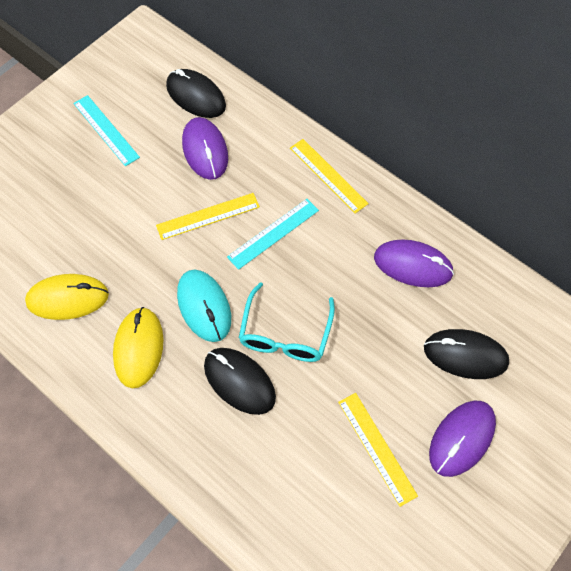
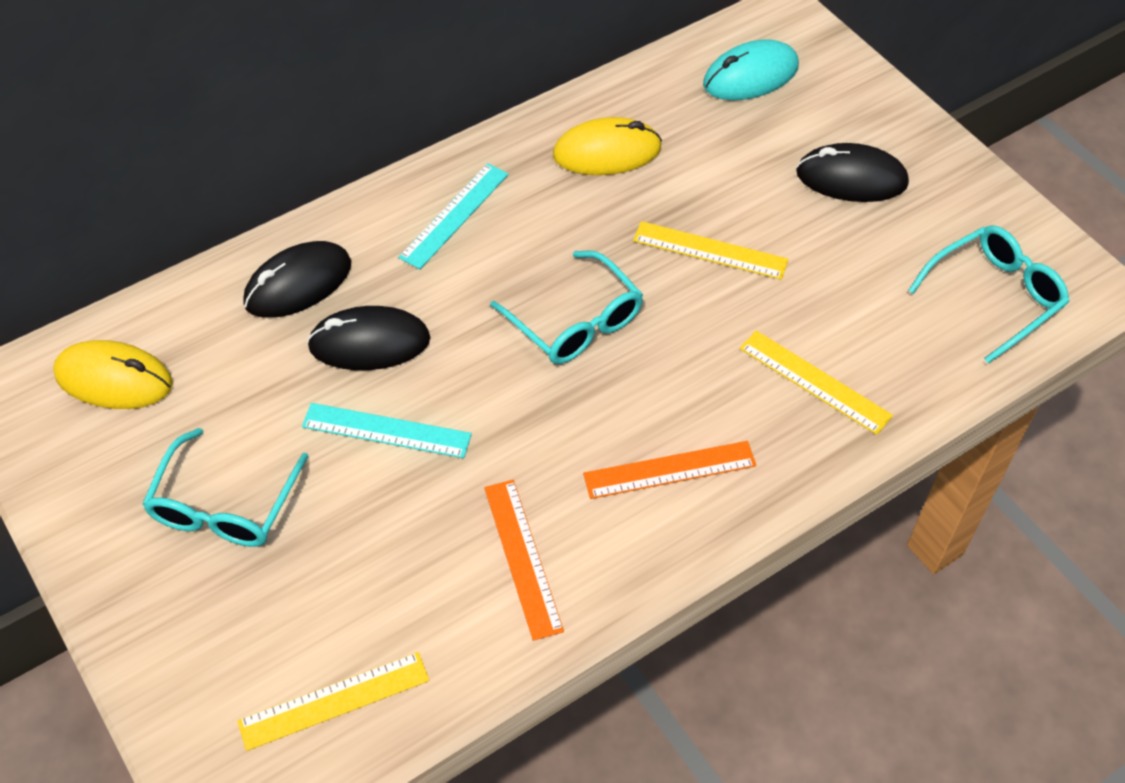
orange ruler: 0 -> 2
purple mouse: 3 -> 0
turquoise glasses: 1 -> 3

